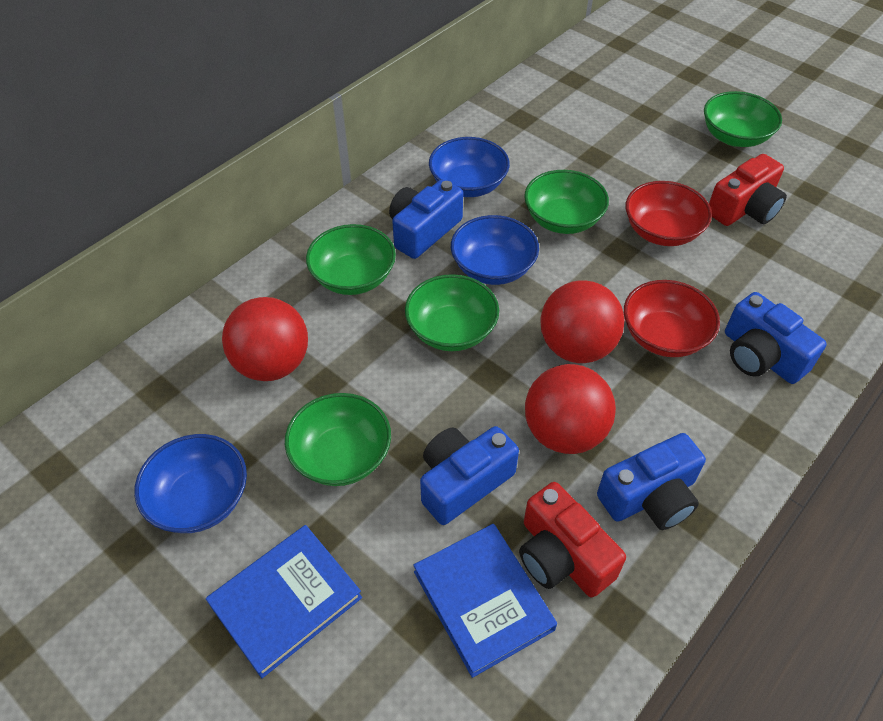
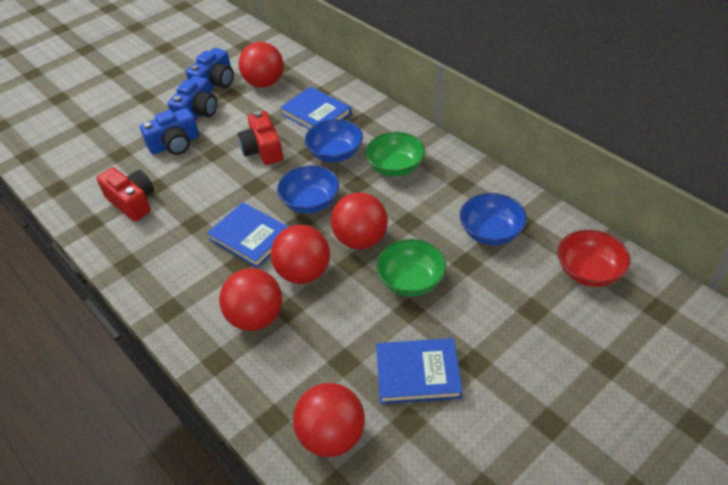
blue book: 2 -> 3
blue camera: 4 -> 3
green bowl: 5 -> 2
red ball: 3 -> 5
red bowl: 2 -> 1

